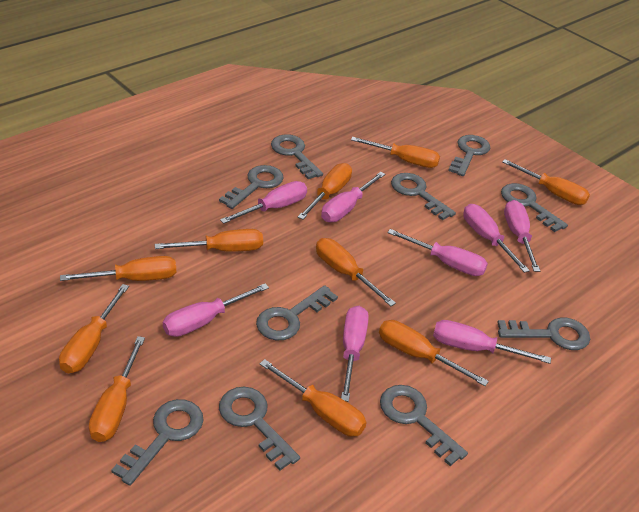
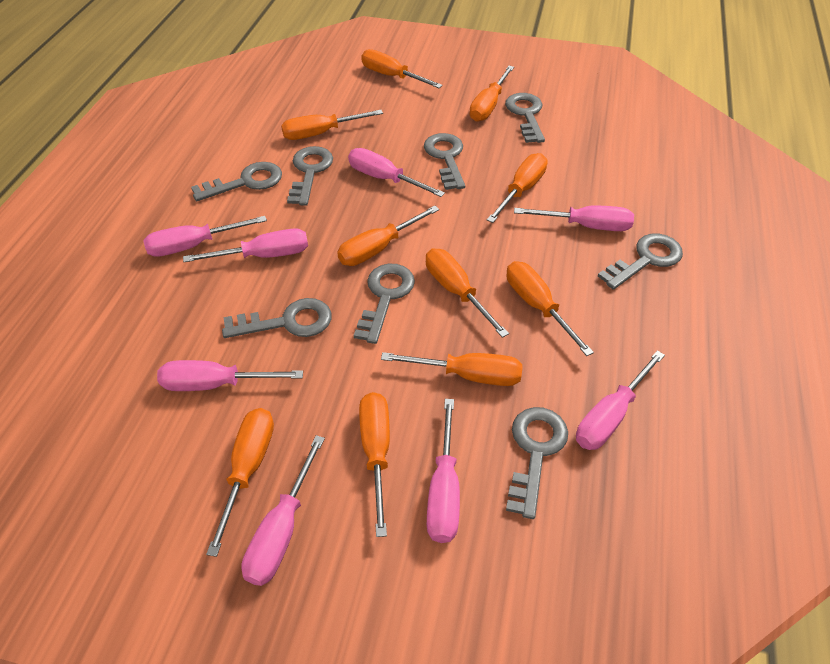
grey key: 10 -> 8

